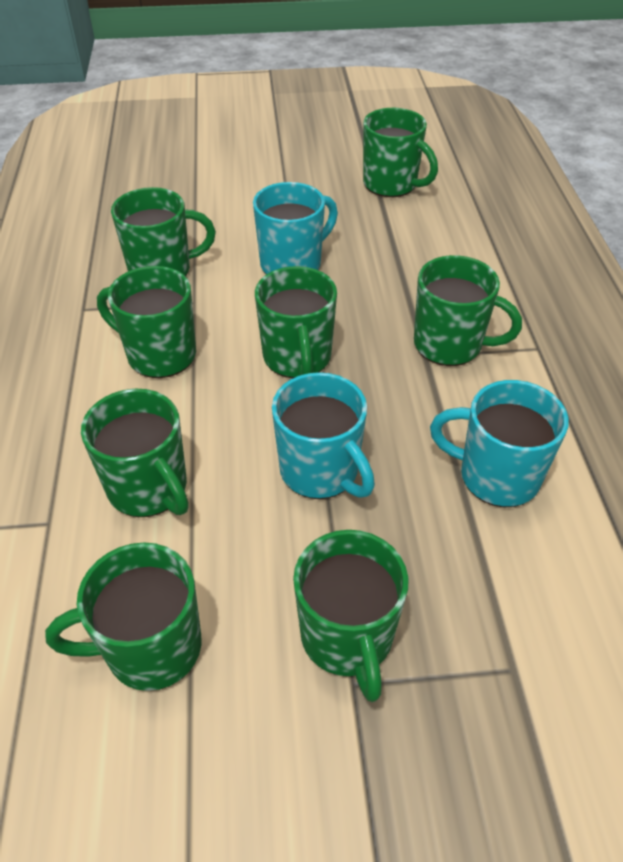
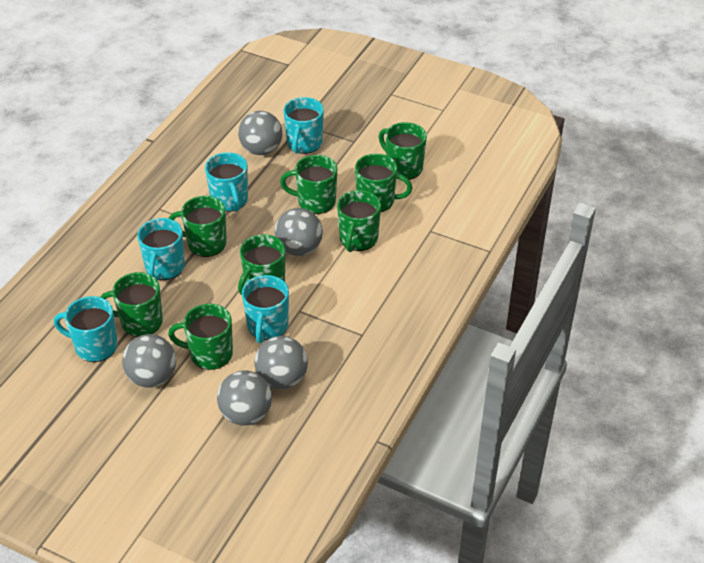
grey ball: 0 -> 5
turquoise mug: 3 -> 5

